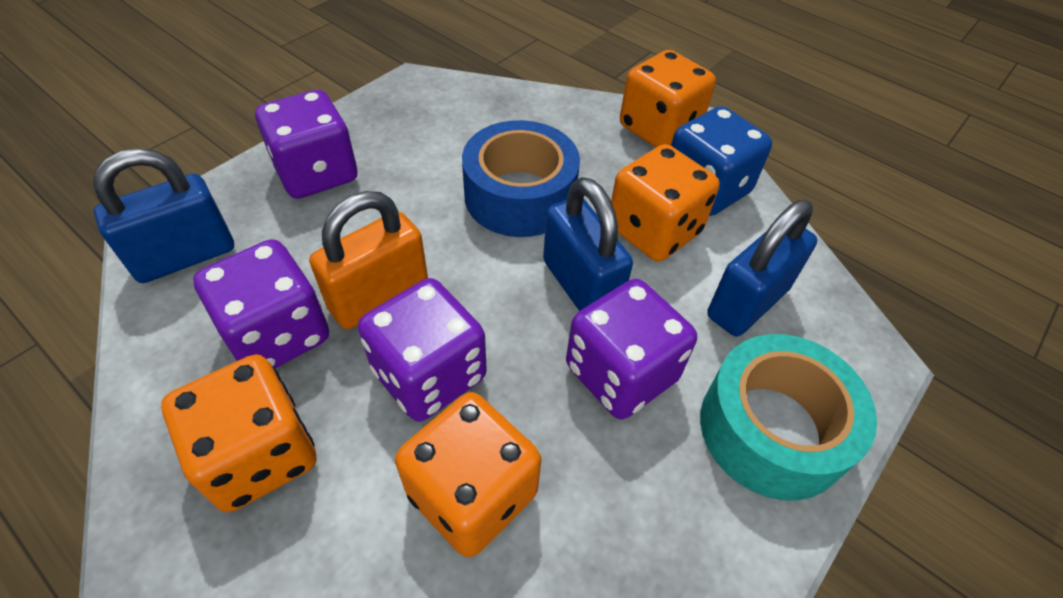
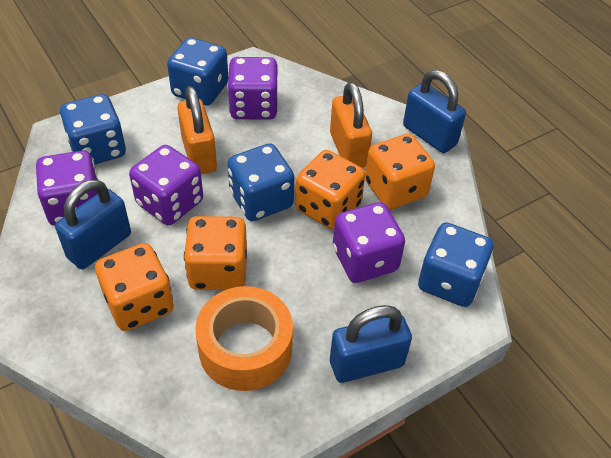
blue dice: 1 -> 4
blue tape: 1 -> 0
orange padlock: 1 -> 2
orange tape: 0 -> 1
turquoise tape: 1 -> 0

